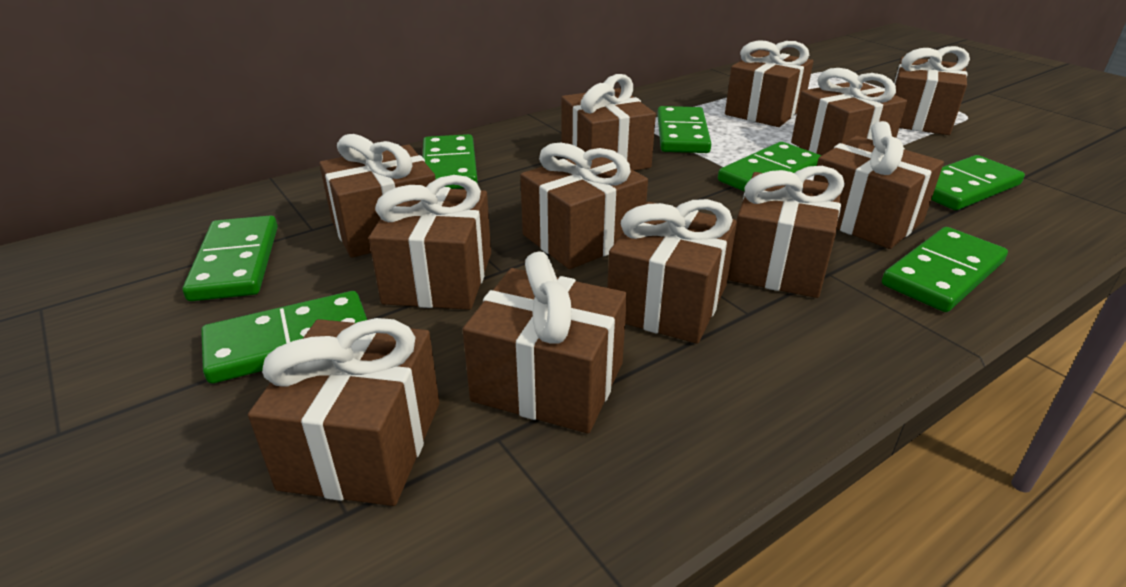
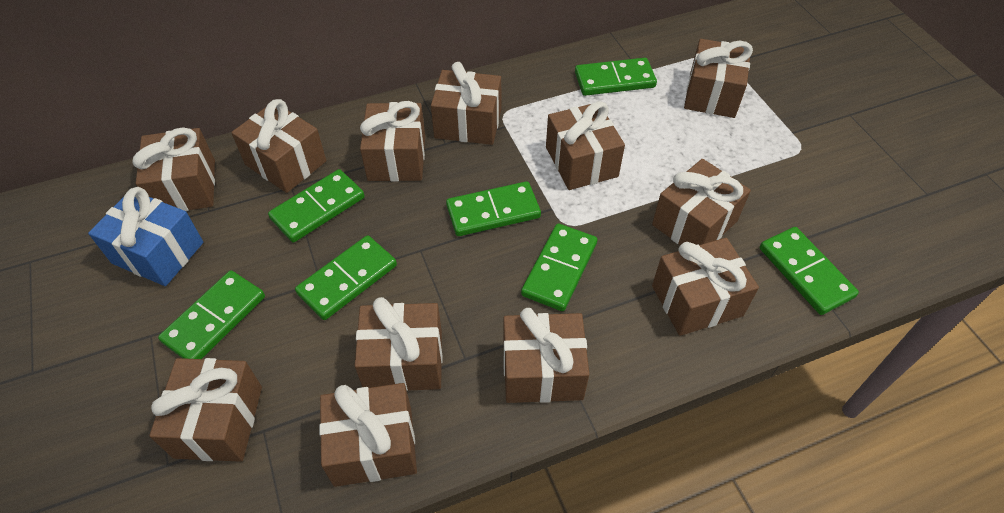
blue gift: 0 -> 1

